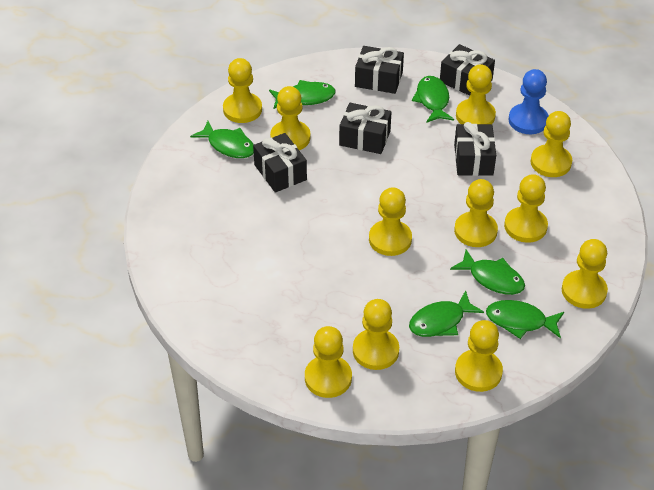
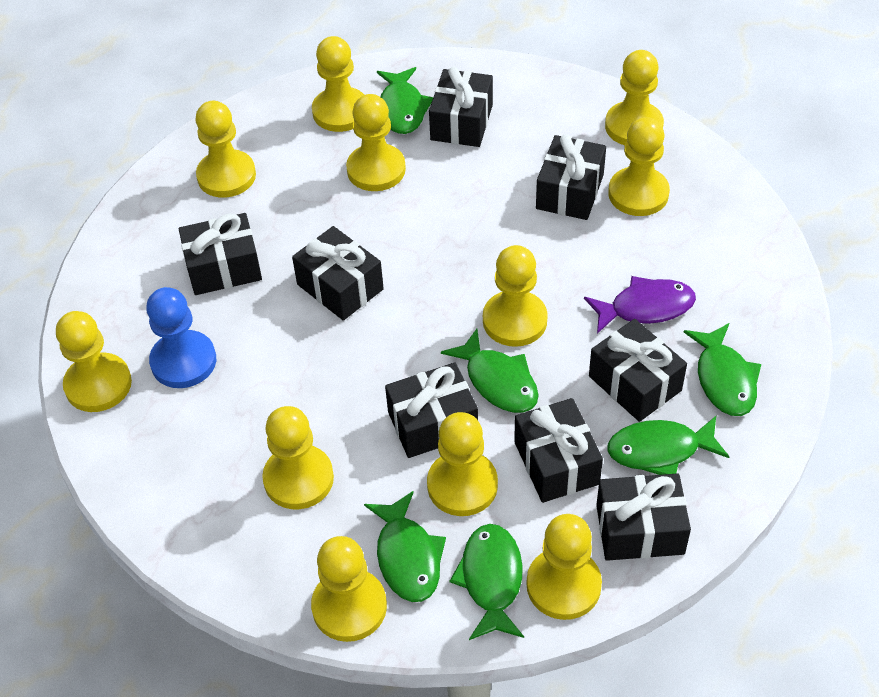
black gift: 5 -> 8
purple fish: 0 -> 1

